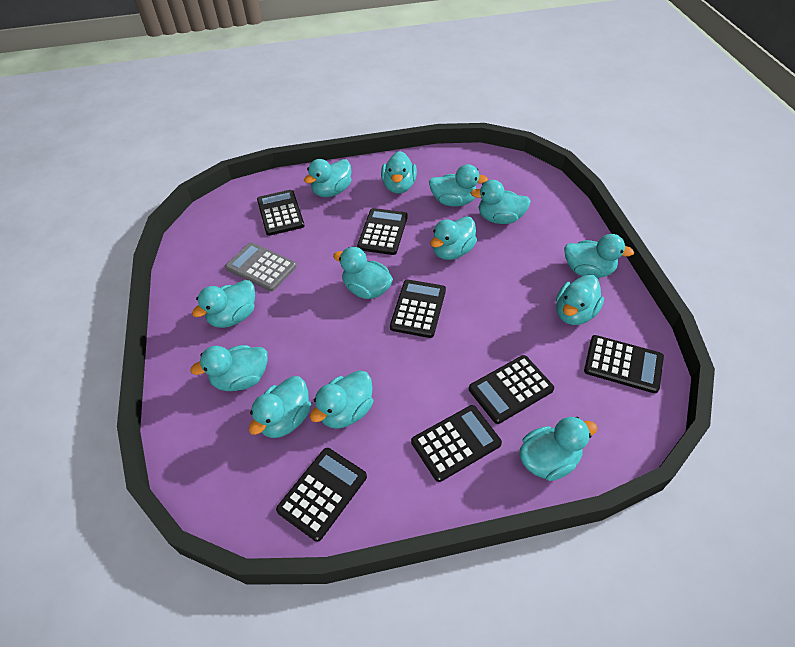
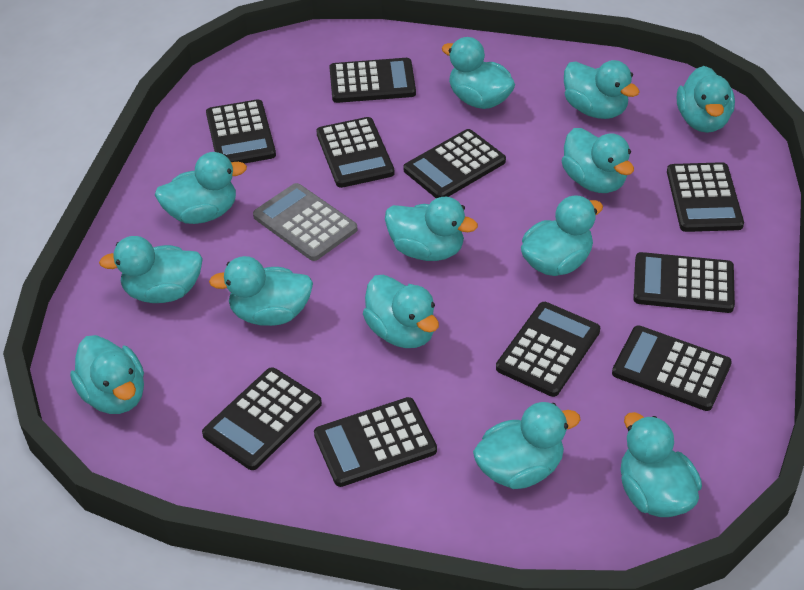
black calculator: 7 -> 10

